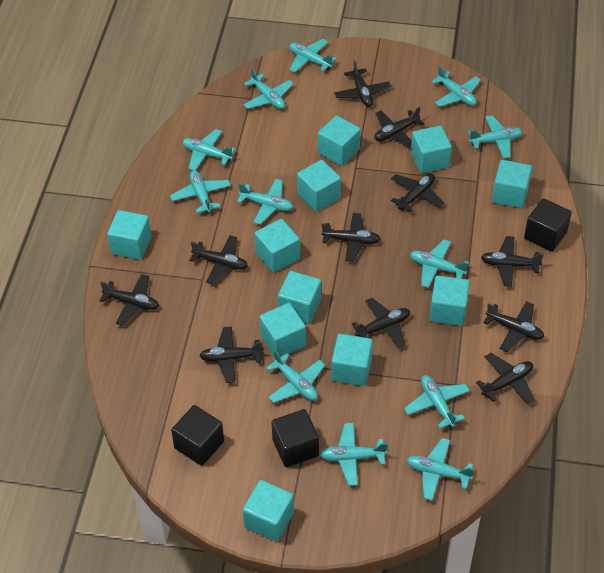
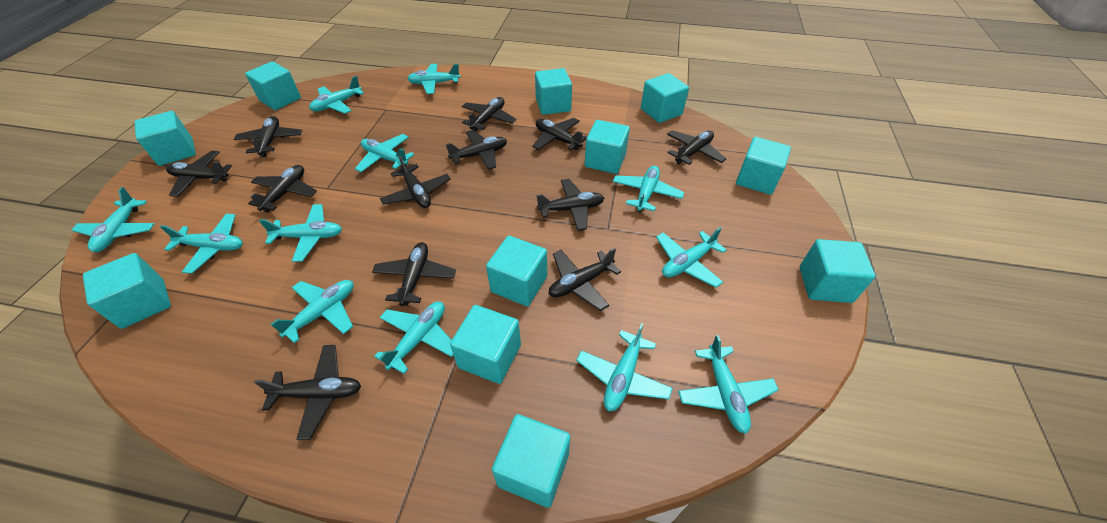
black cube: 3 -> 0
black plane: 11 -> 12

